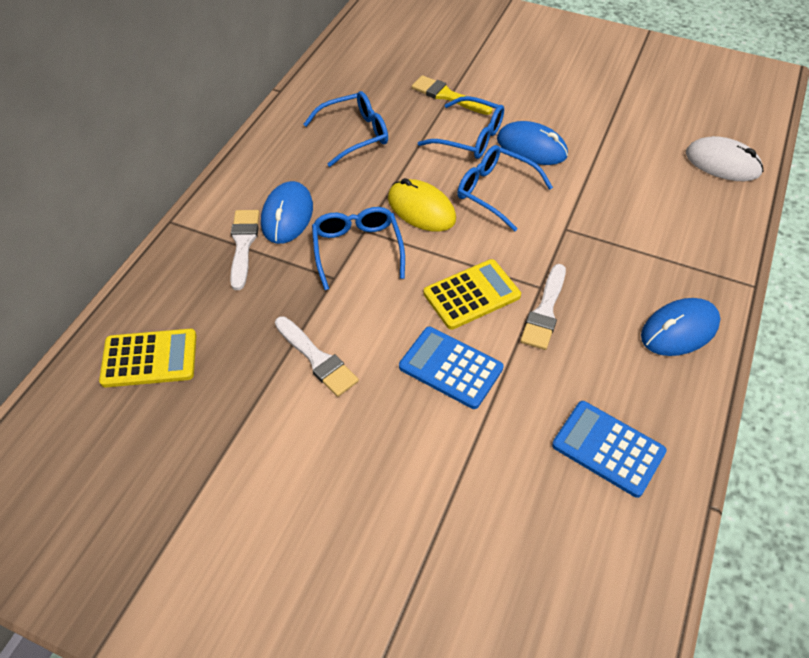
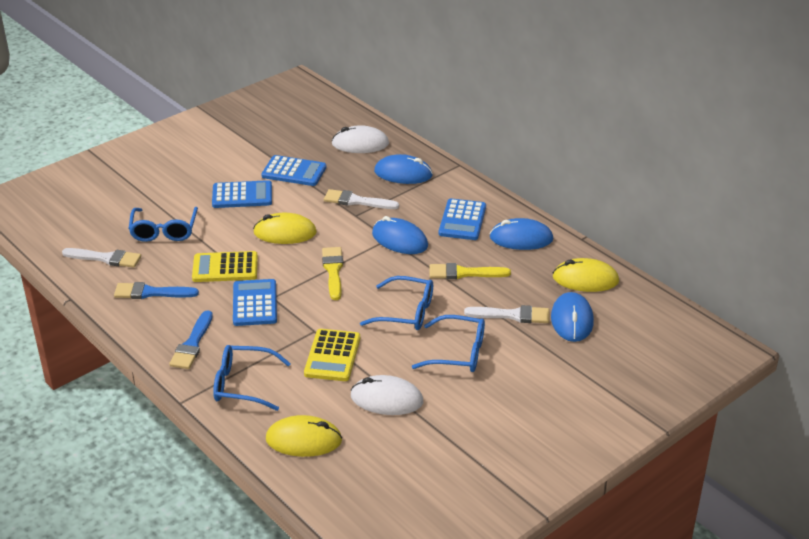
blue brush: 0 -> 2
blue calculator: 2 -> 4
blue mouse: 3 -> 4
white mouse: 1 -> 2
yellow brush: 1 -> 2
yellow mouse: 1 -> 3

